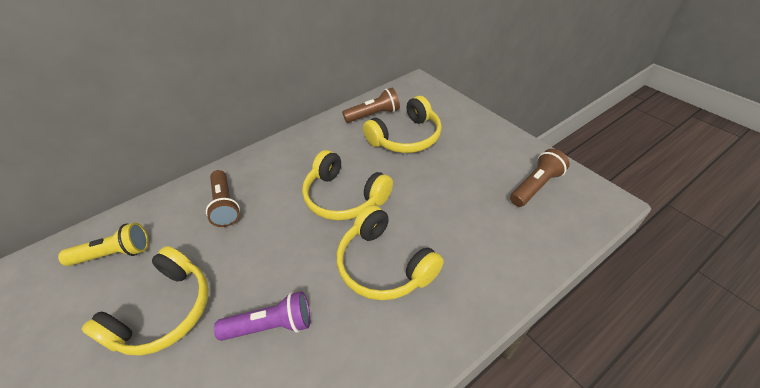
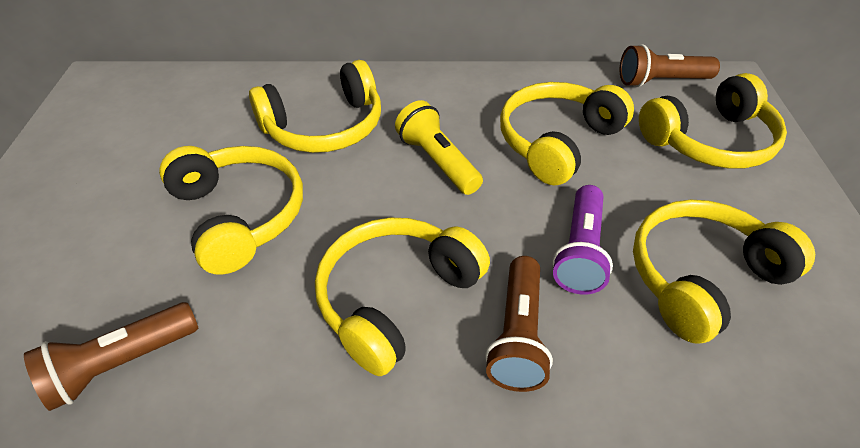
yellow headphones: 4 -> 6

